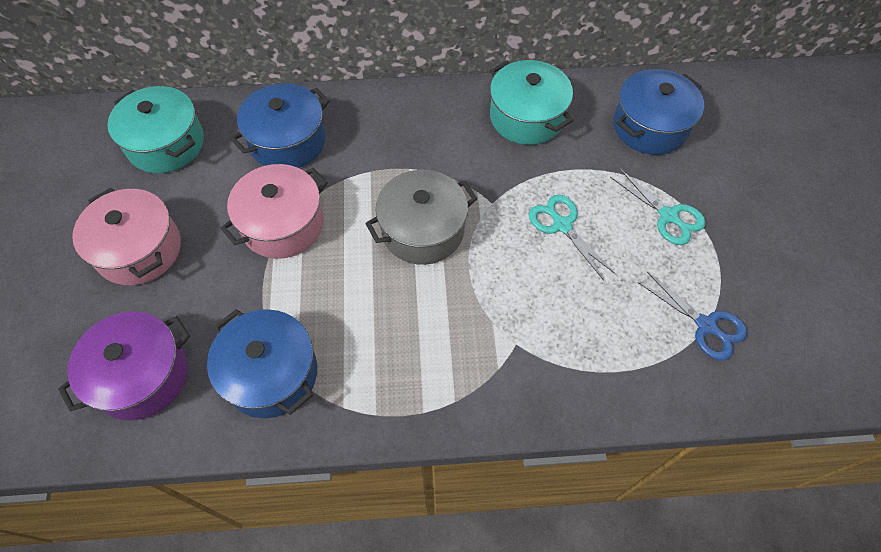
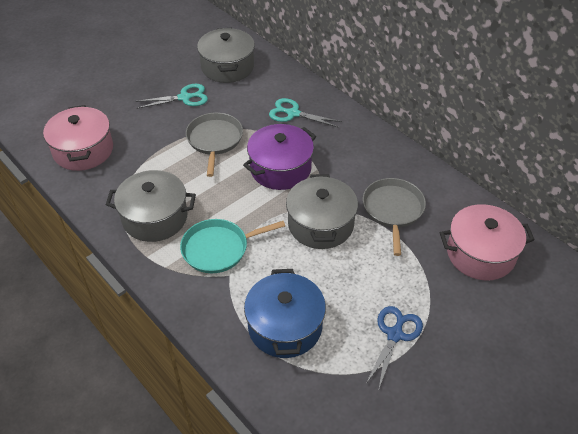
blue pot: 3 -> 1
grey pan: 0 -> 2
grey pot: 1 -> 3
turquoise pan: 0 -> 1
turquoise pot: 2 -> 0

